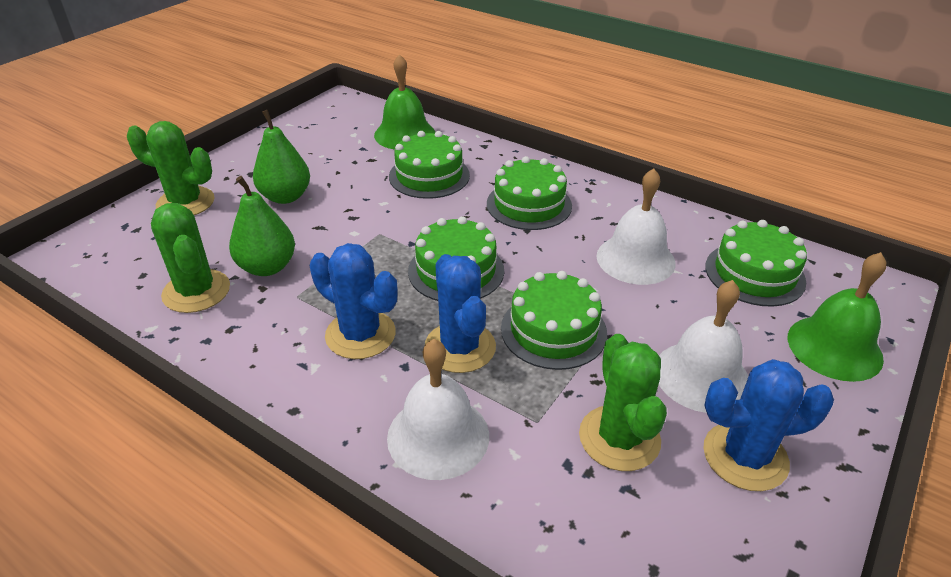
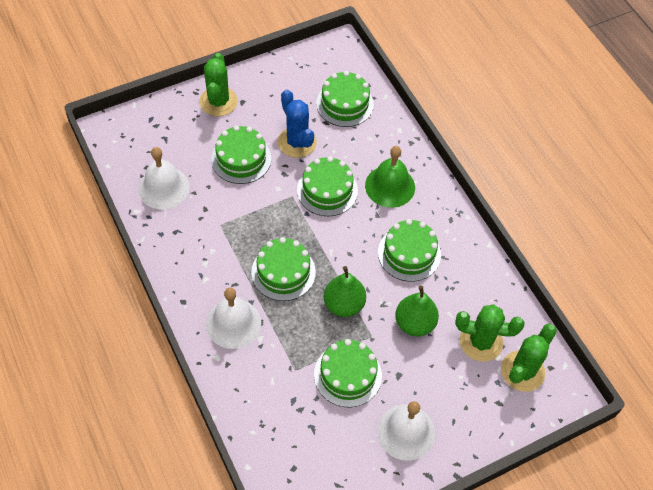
blue cactus: 3 -> 1
green bell: 2 -> 1
green cake: 5 -> 6

